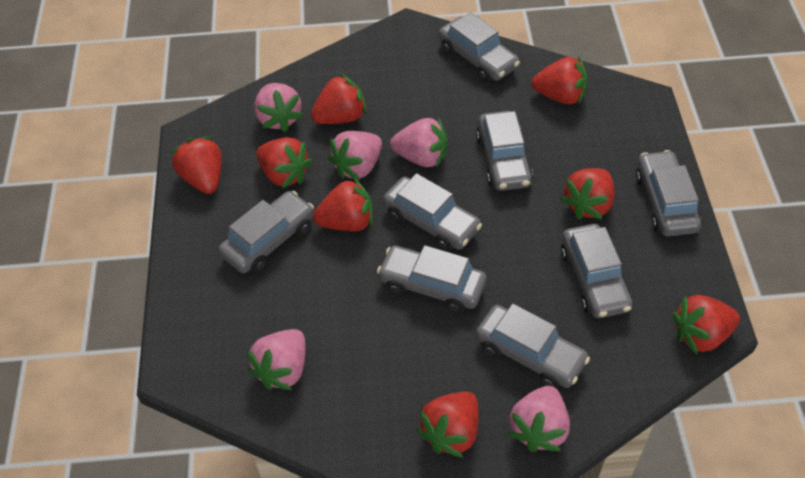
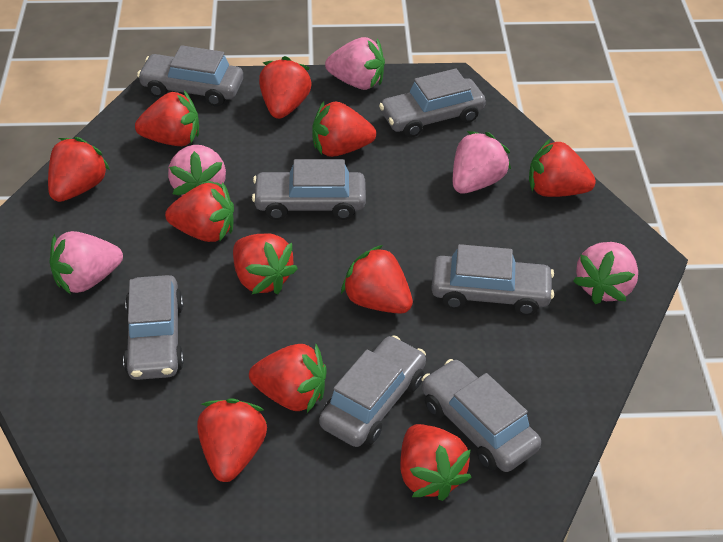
grey car: 8 -> 7
red strawberry: 8 -> 11

